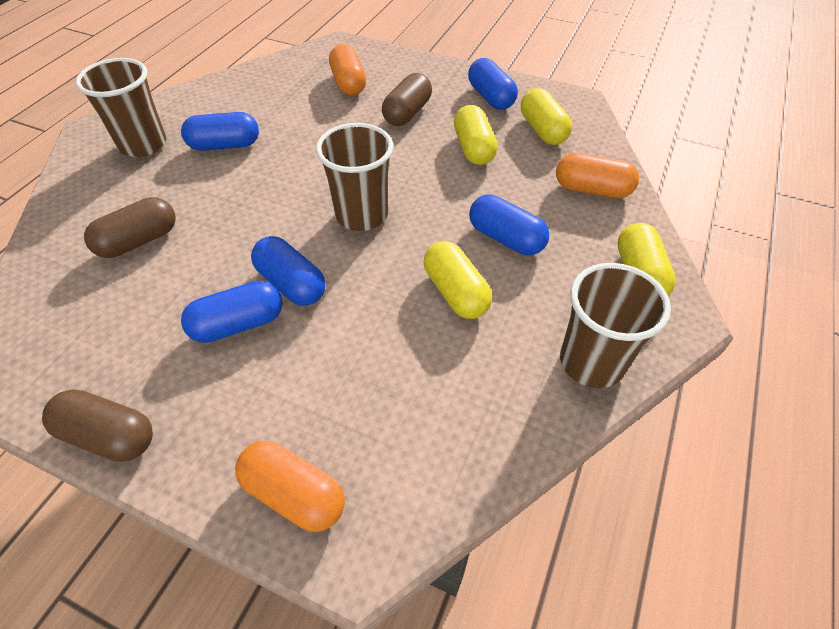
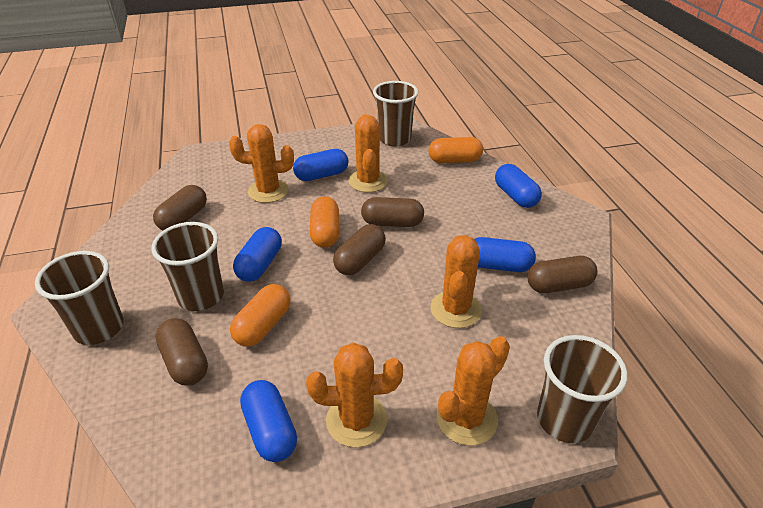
brown capsule: 3 -> 5
brown cup: 3 -> 4
orange cactus: 0 -> 5
yellow capsule: 4 -> 0

